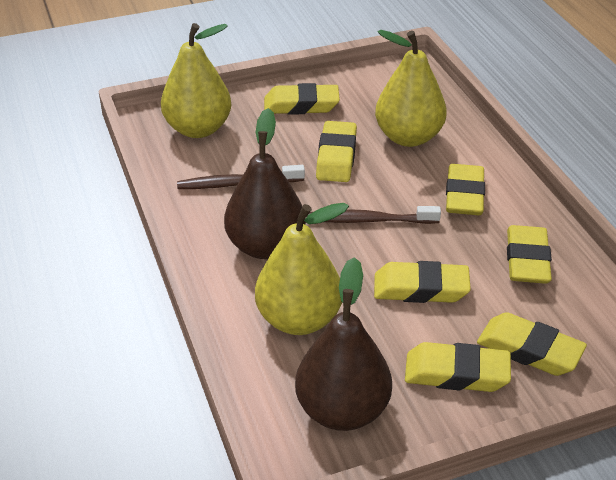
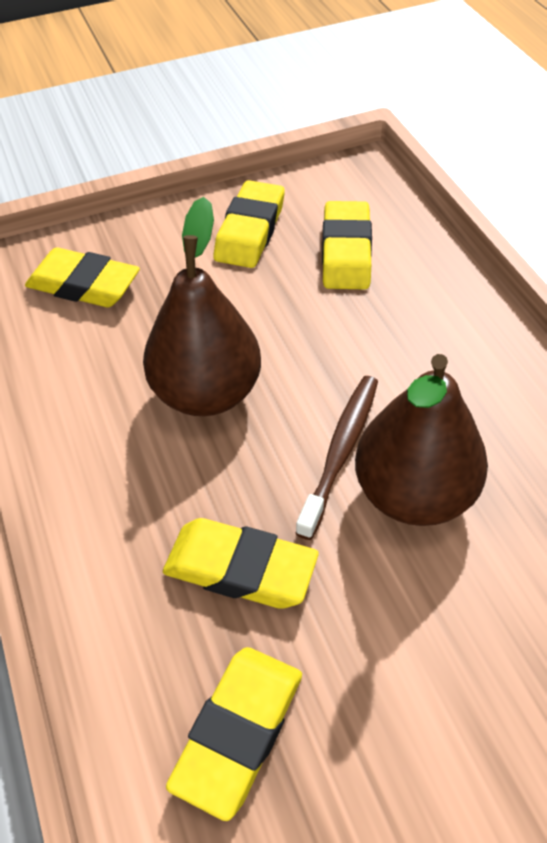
brown toothbrush: 2 -> 1
yellow eraser: 7 -> 5
yellow pear: 3 -> 0

